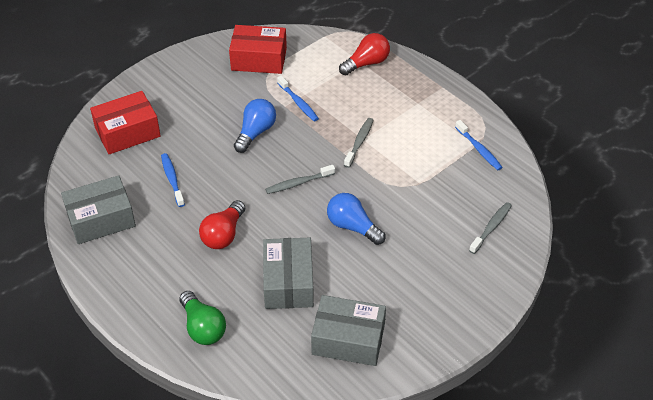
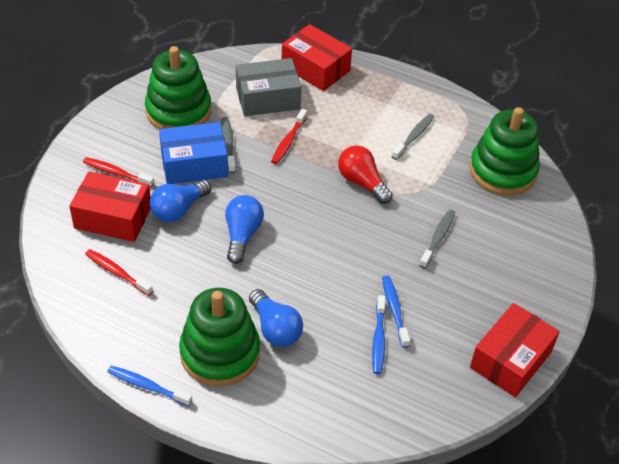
blue box: 0 -> 1
blue light bulb: 2 -> 3
green light bulb: 1 -> 0
green stacking toy: 0 -> 3
grey box: 3 -> 1
red box: 2 -> 3
red light bulb: 2 -> 1
red toothbrush: 0 -> 3

